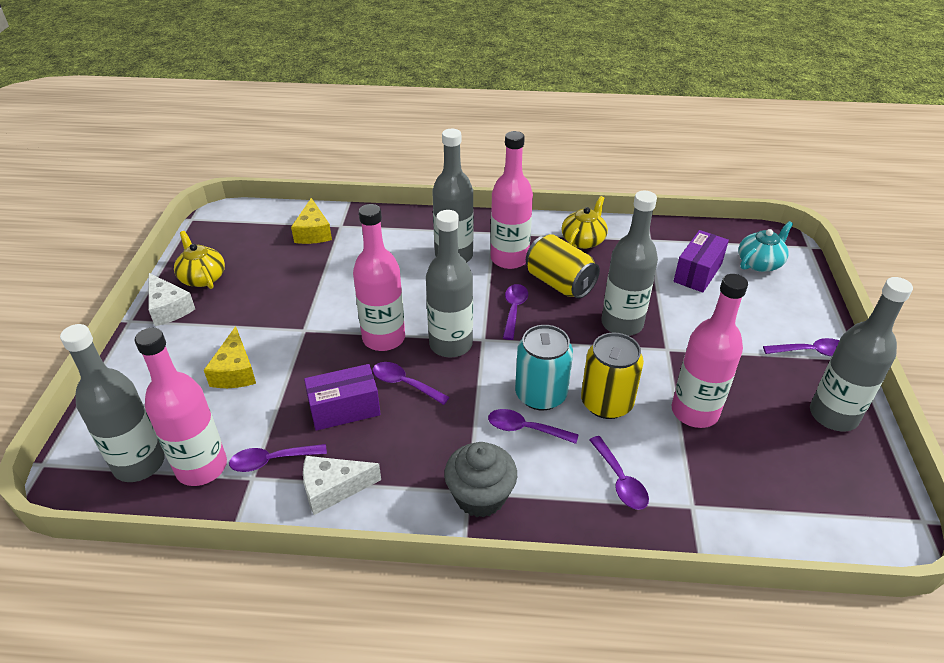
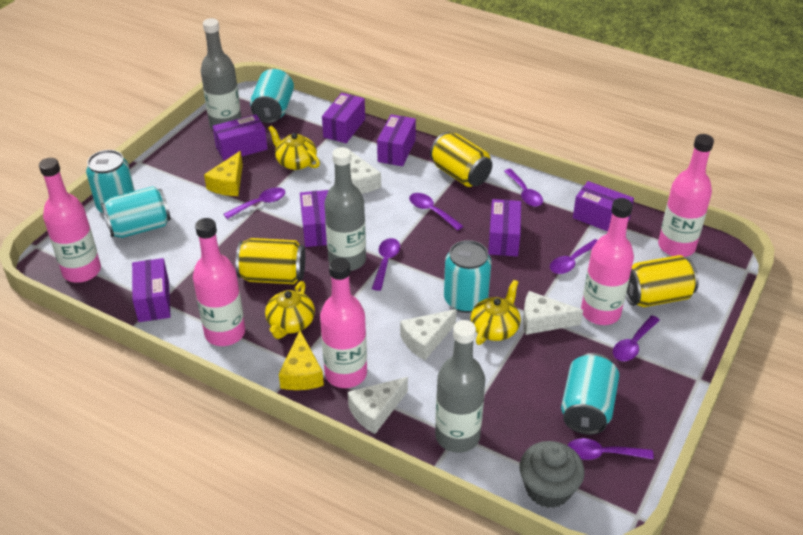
grey bottle: 5 -> 3
pink bottle: 4 -> 5
purple box: 2 -> 7
purple spoon: 6 -> 7
turquoise can: 1 -> 5
turquoise teapot: 1 -> 0
white cheese: 2 -> 4
yellow can: 2 -> 3
yellow teapot: 2 -> 3

